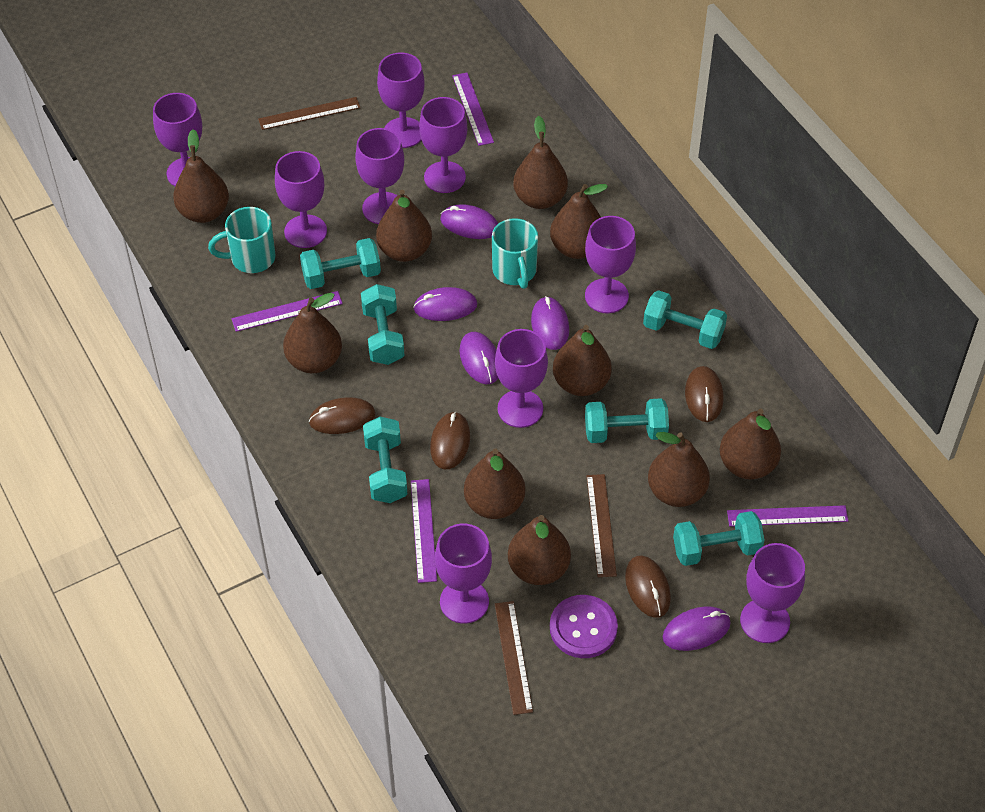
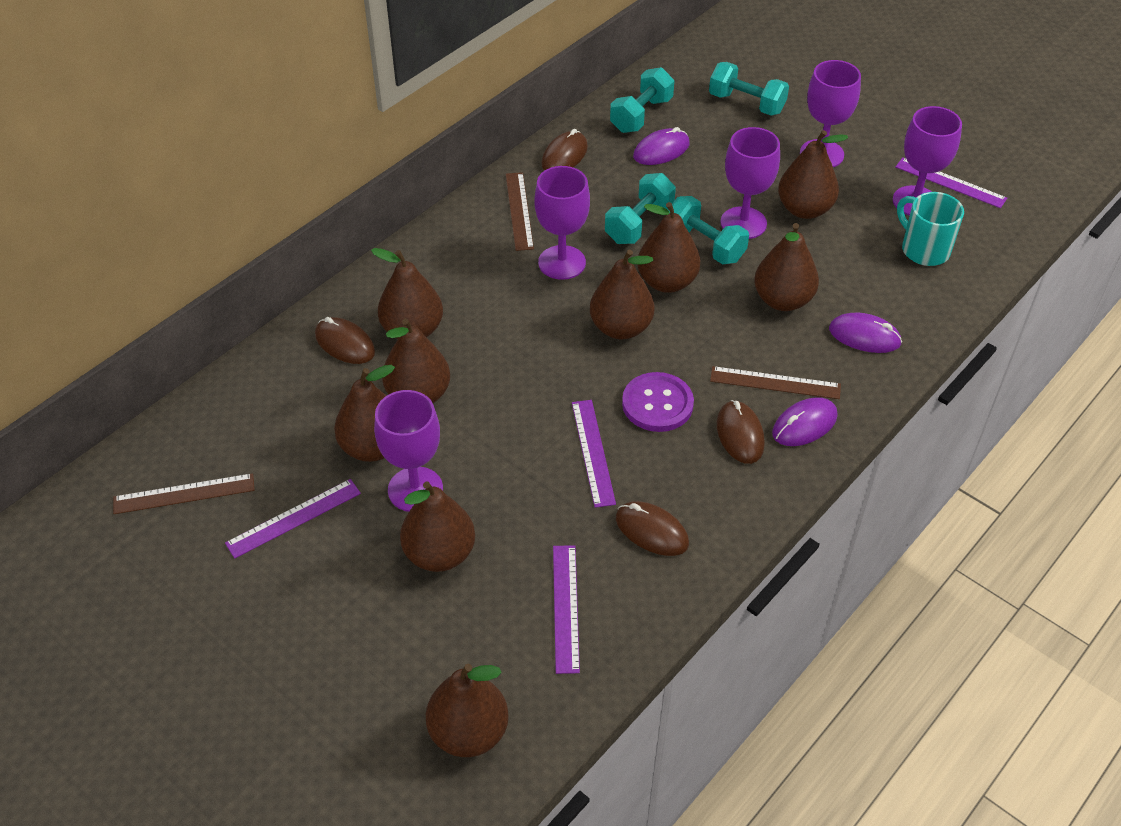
brown pear: 10 -> 9
purple goblet: 9 -> 5
purple mouse: 5 -> 3
turquoise dumbbell: 6 -> 4
turquoise mug: 2 -> 1

